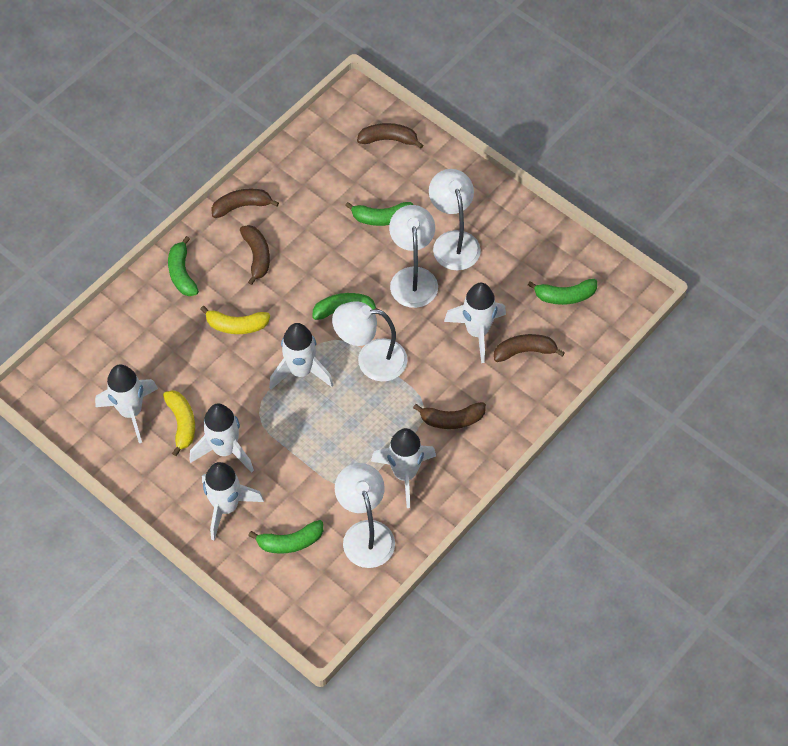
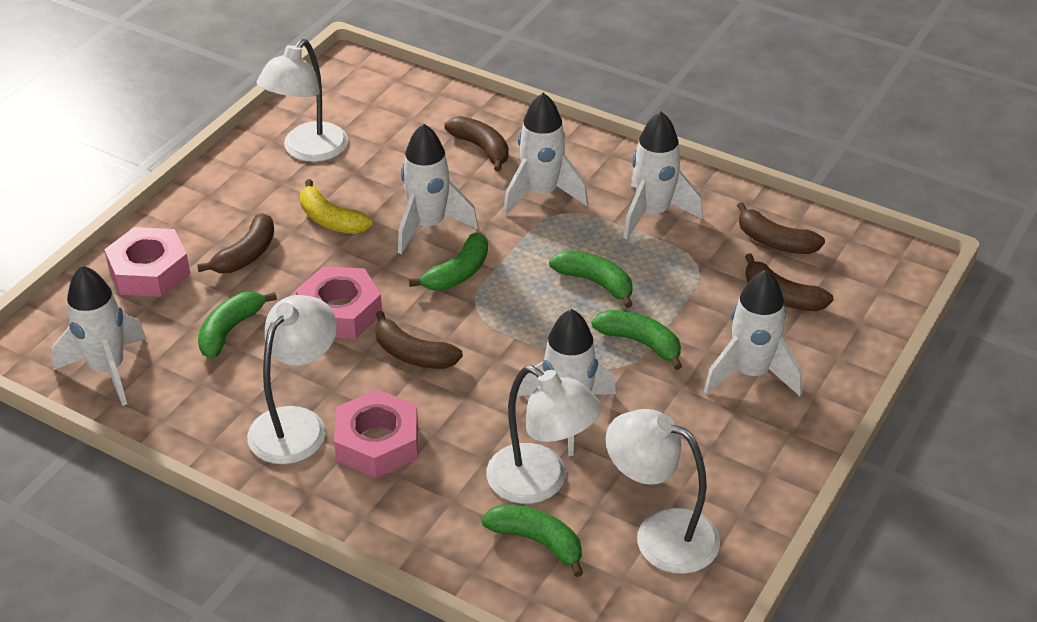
pink nut: 0 -> 3
yellow banana: 2 -> 1

